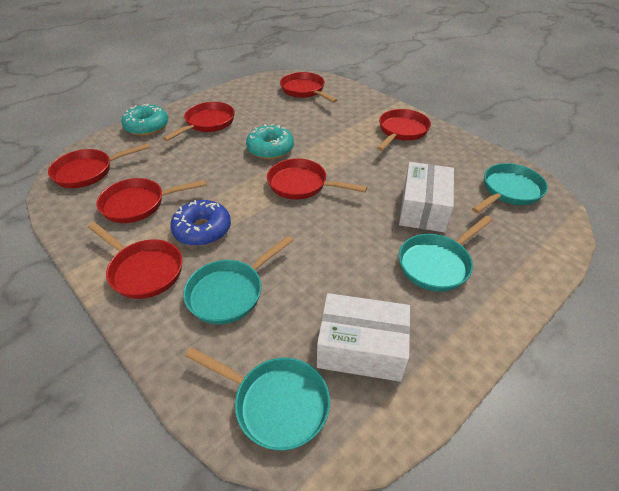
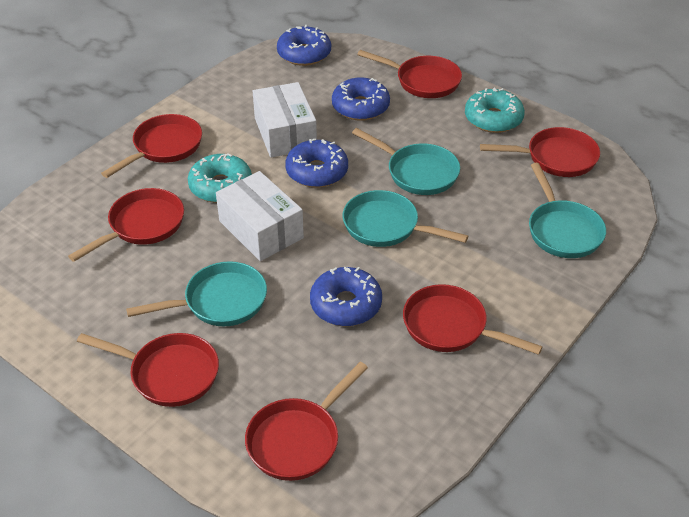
blue donut: 1 -> 4

